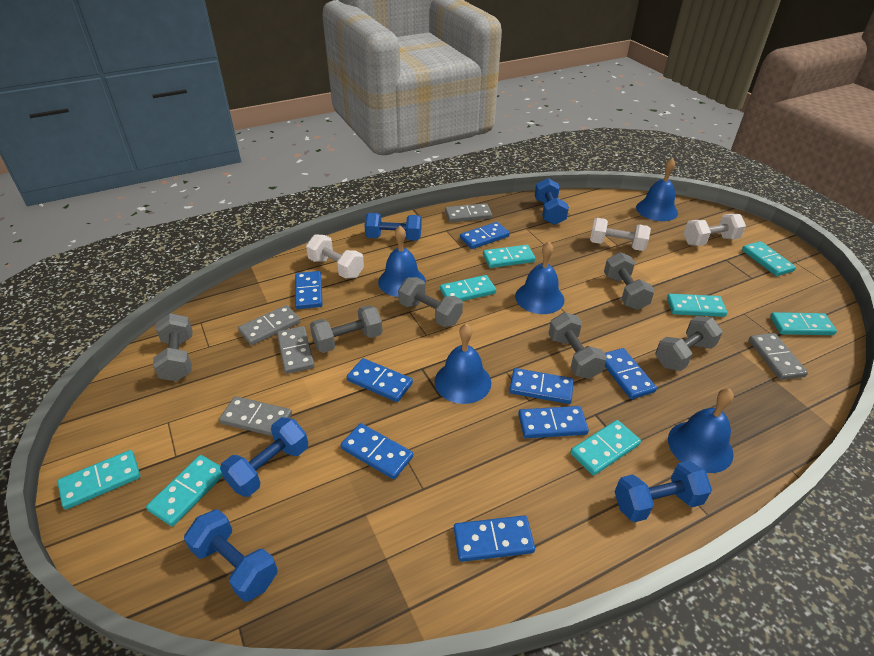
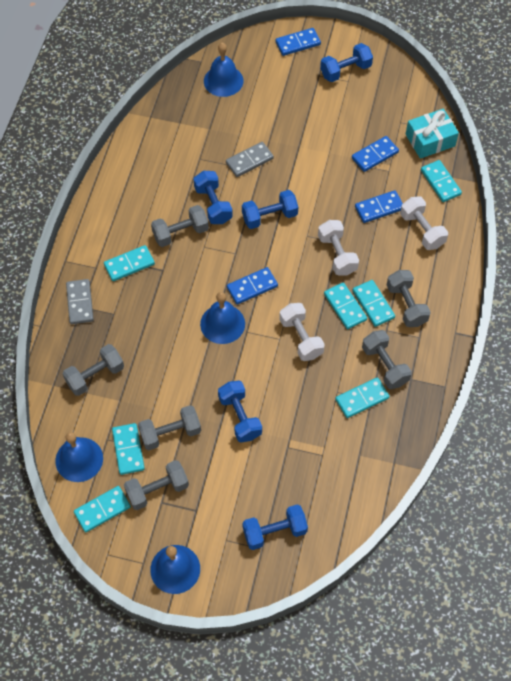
blue bell: 5 -> 4
blue domino: 8 -> 4
grey domino: 5 -> 2
turquoise domino: 8 -> 7
turquoise gift: 0 -> 1

